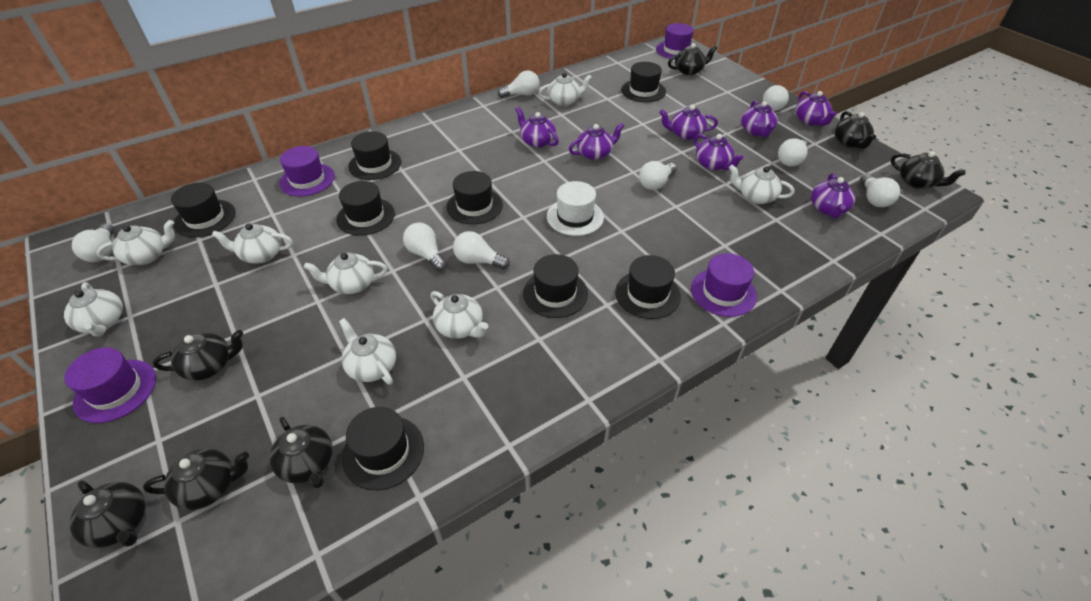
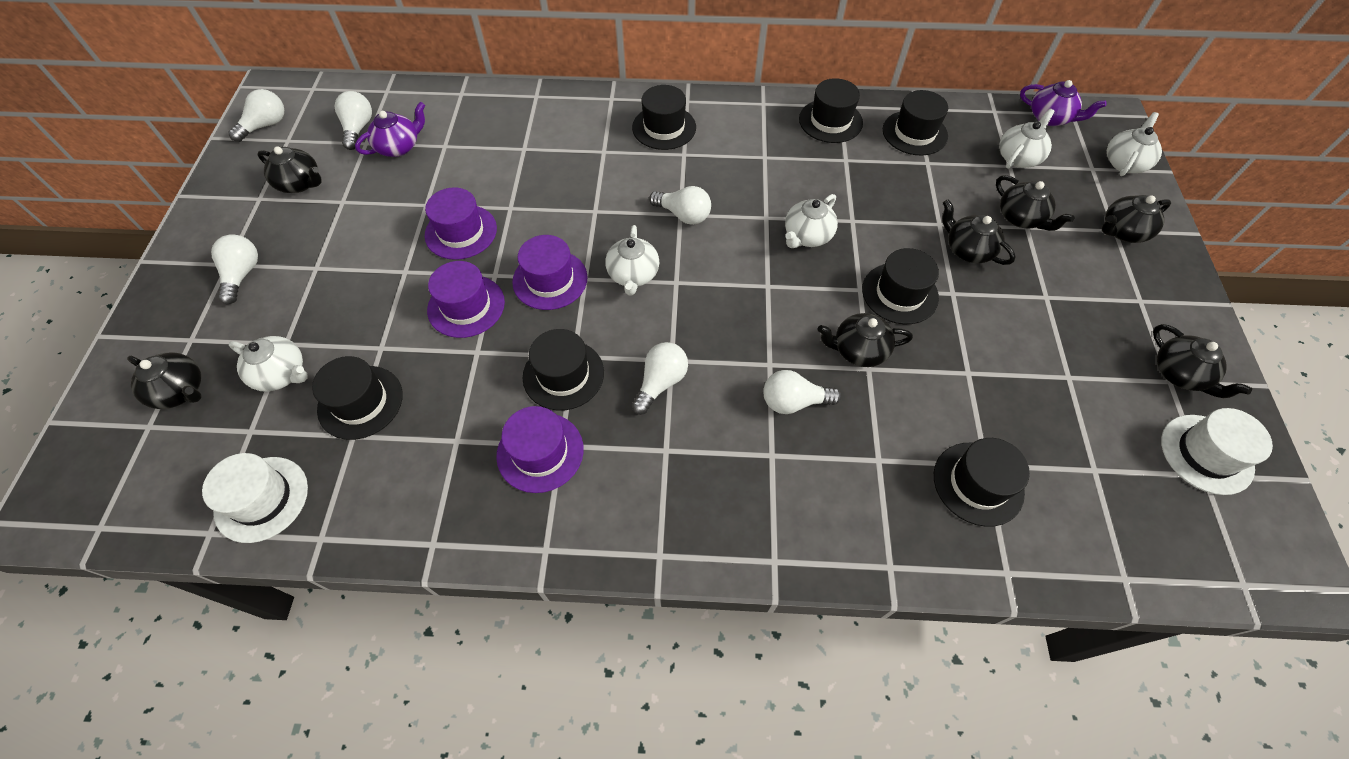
black hat: 8 -> 7
purple teapot: 7 -> 2
white hat: 1 -> 2
white light bulb: 8 -> 6
white teapot: 8 -> 5

